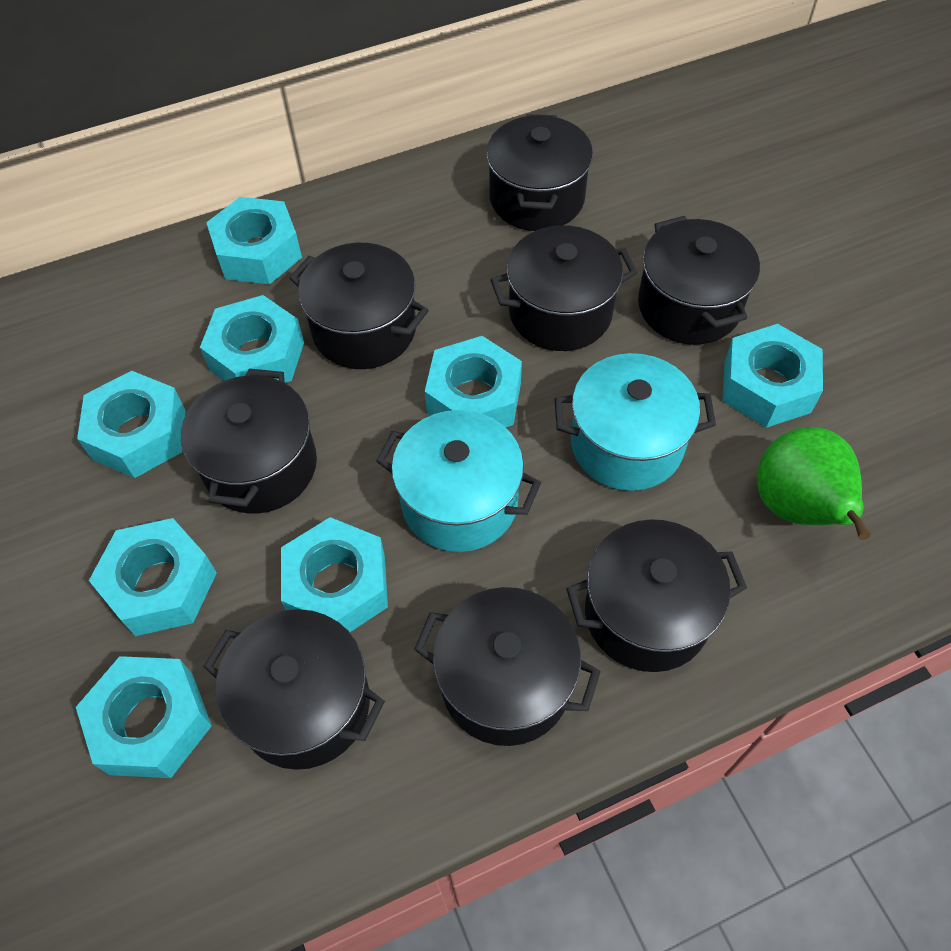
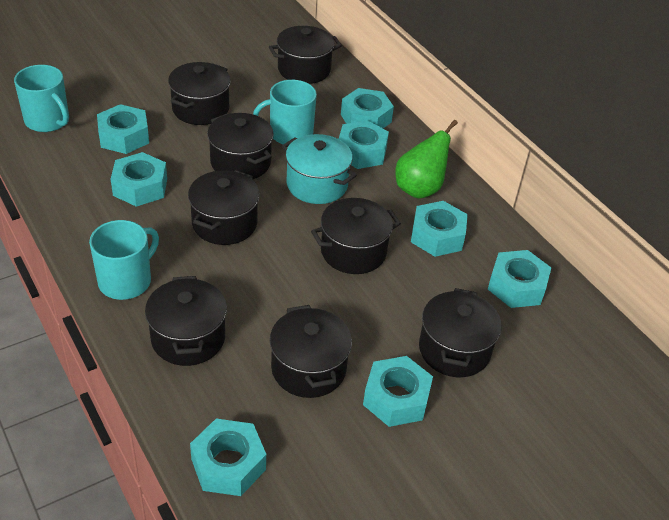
turquoise mug: 0 -> 3
turquoise pot: 2 -> 1

